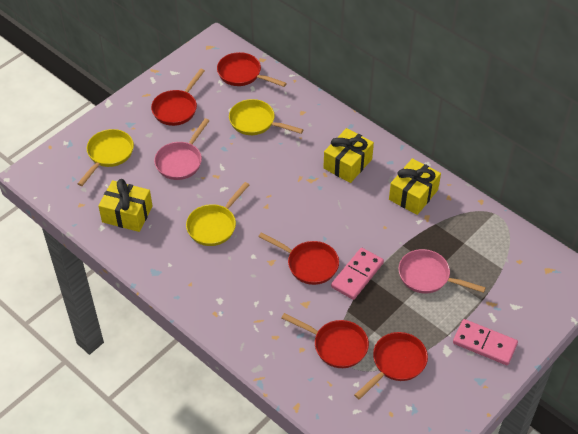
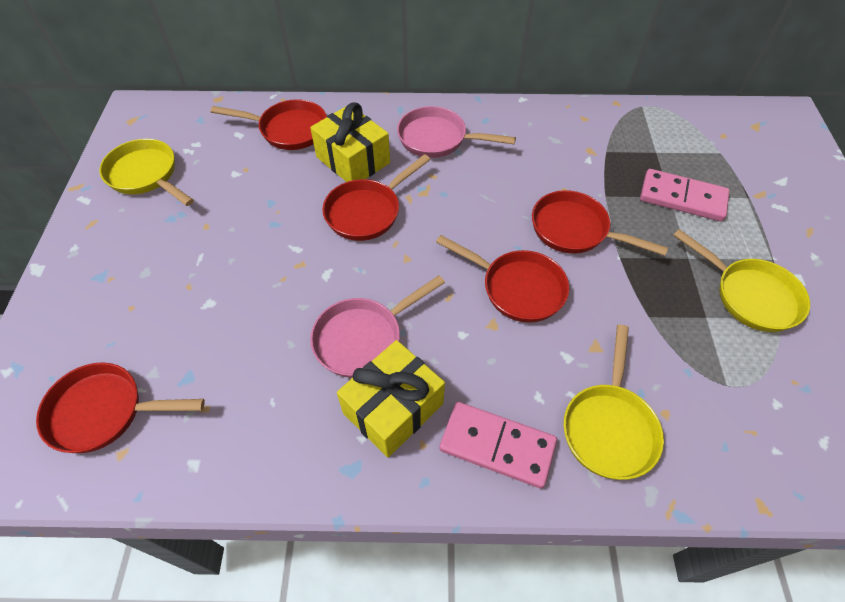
yellow gift: 3 -> 2

